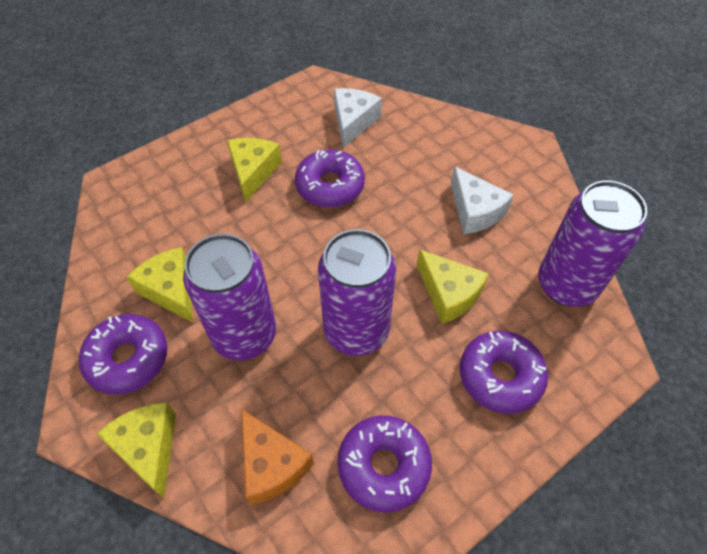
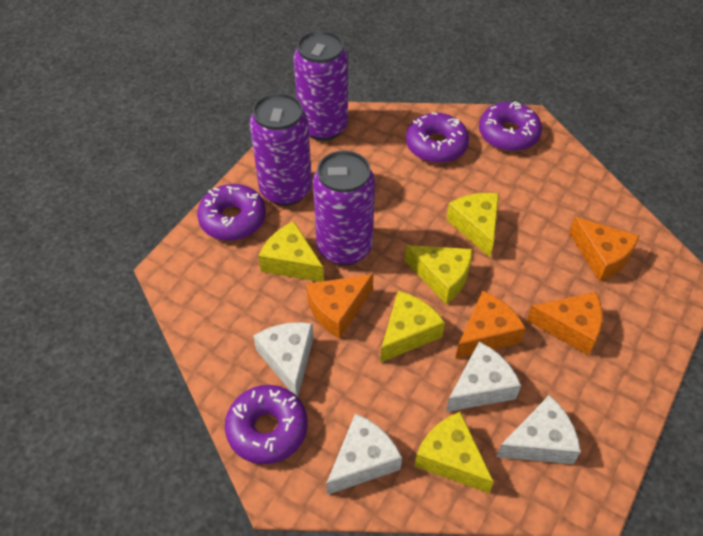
orange cheese: 1 -> 4
white cheese: 2 -> 4
yellow cheese: 4 -> 5

